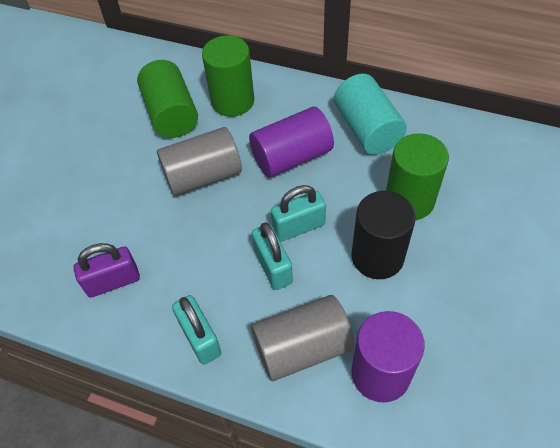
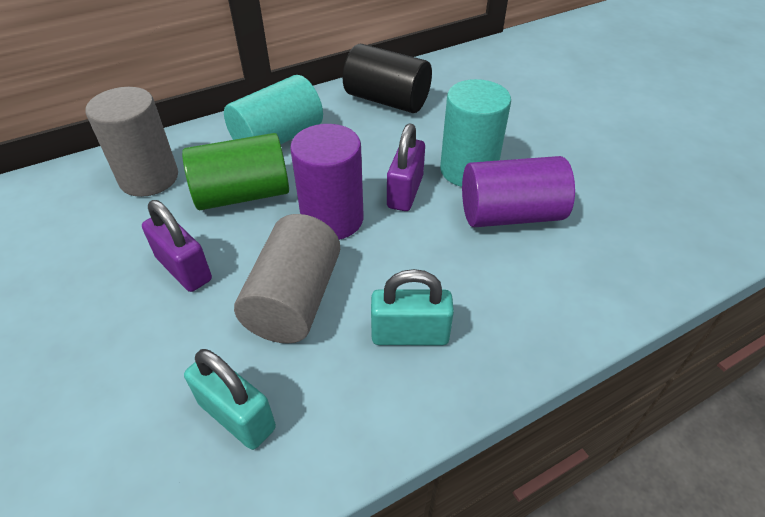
green cylinder: 3 -> 1
purple padlock: 1 -> 2
turquoise cylinder: 1 -> 2
turquoise padlock: 3 -> 2

